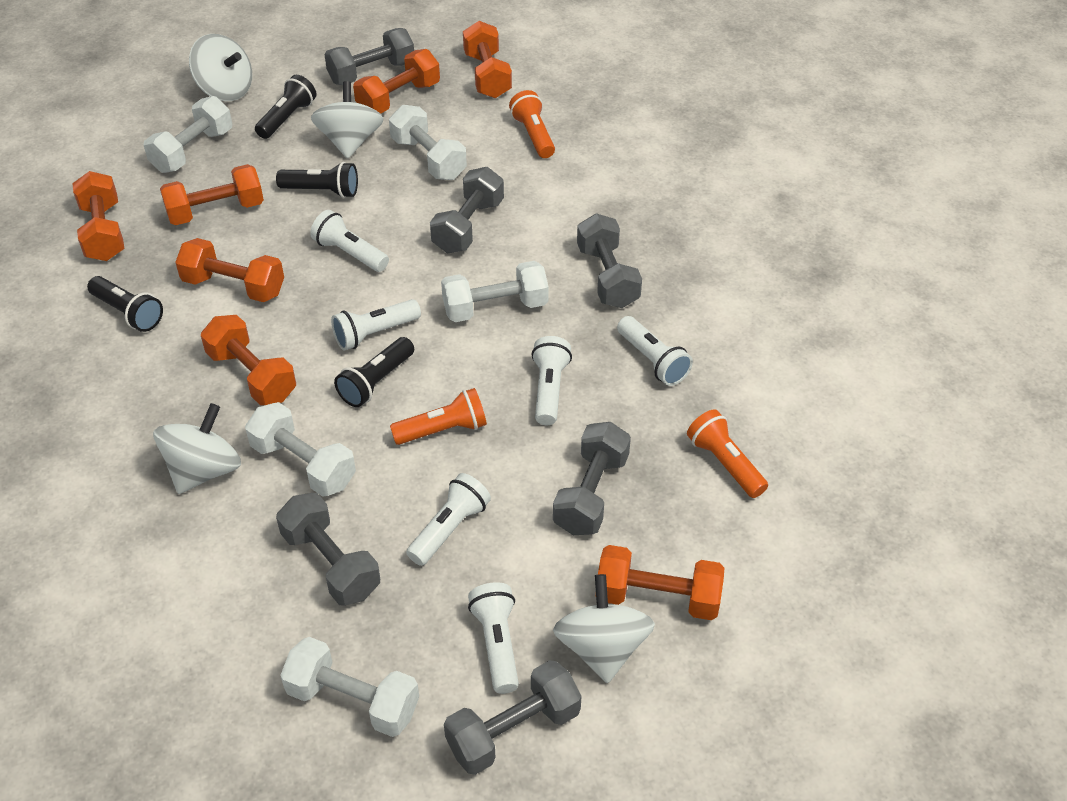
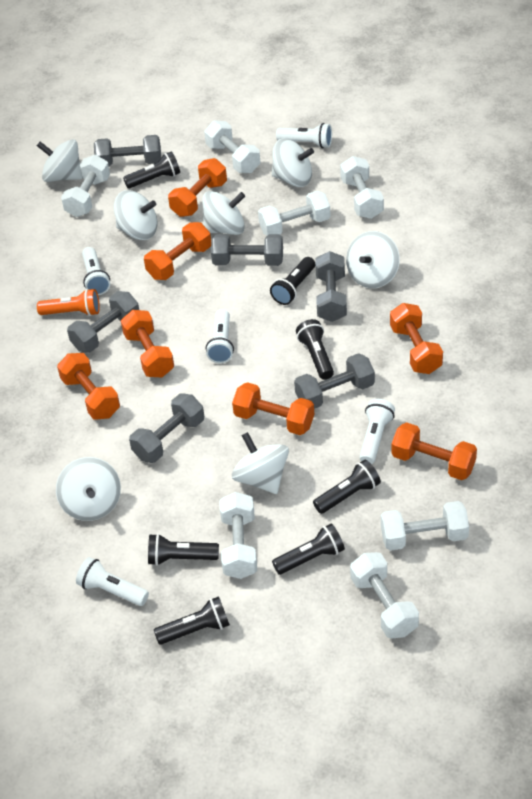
black flashlight: 4 -> 7
orange flashlight: 3 -> 1
white dumbbell: 5 -> 7
white flashlight: 6 -> 5
white spinning top: 4 -> 7

